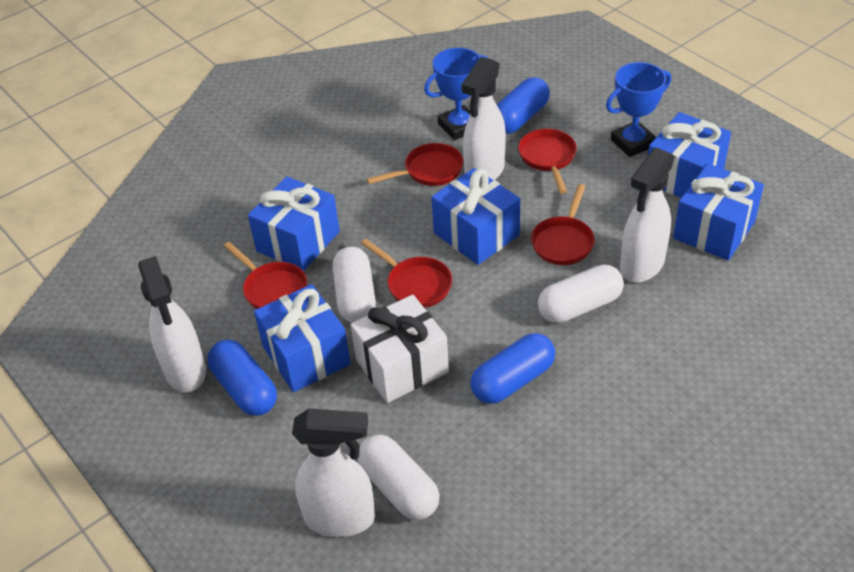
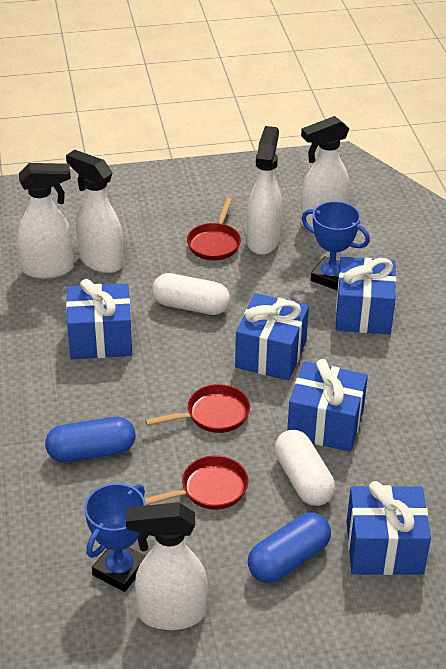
blue capsule: 3 -> 2
red pan: 5 -> 3
white capsule: 3 -> 2
white gift: 1 -> 0
white spray bottle: 4 -> 5

